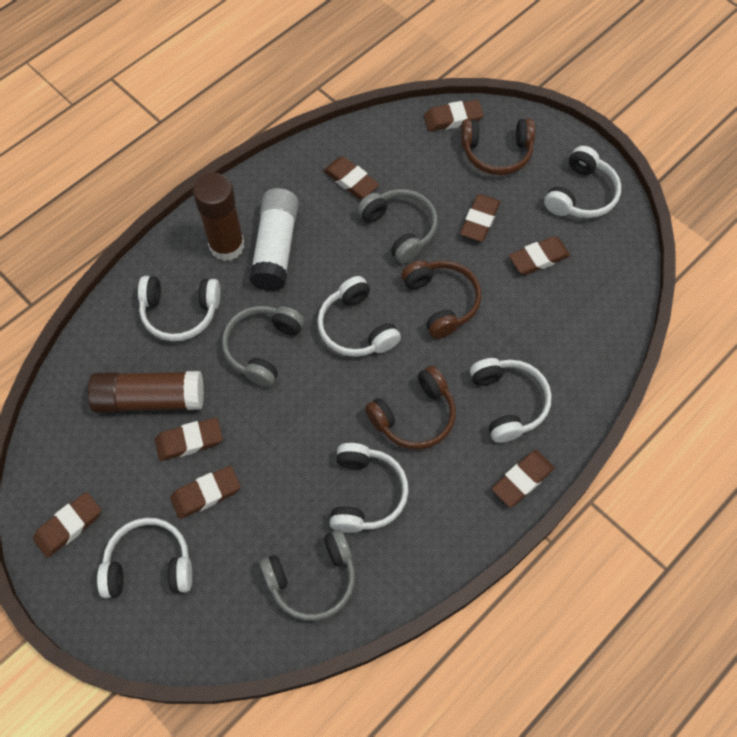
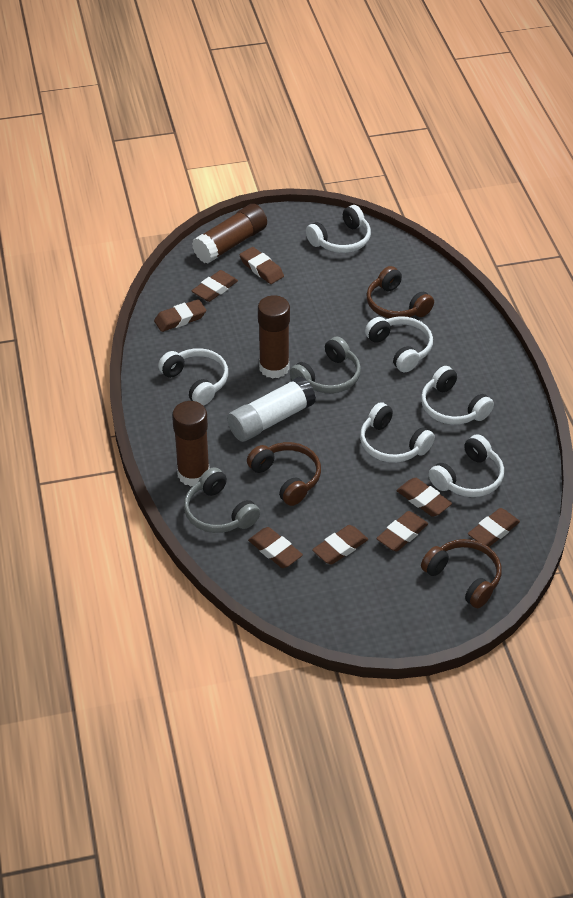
brown glue stick: 2 -> 3
grey headphones: 3 -> 2

